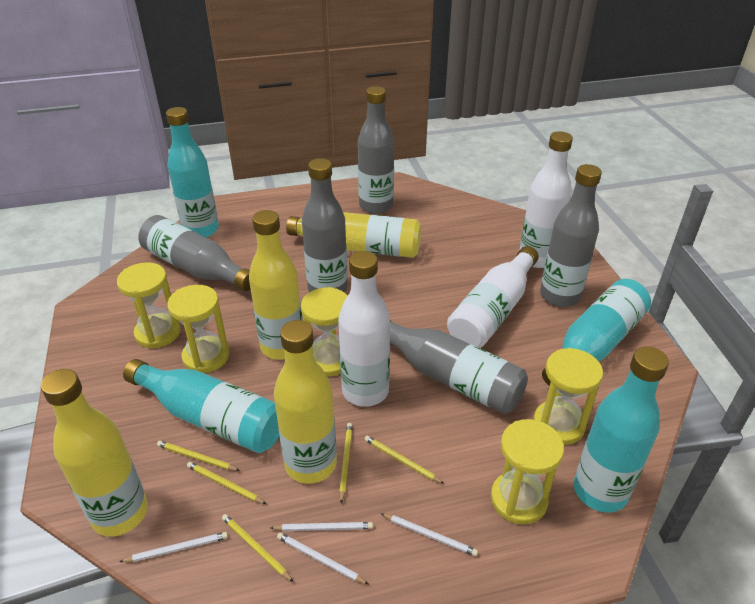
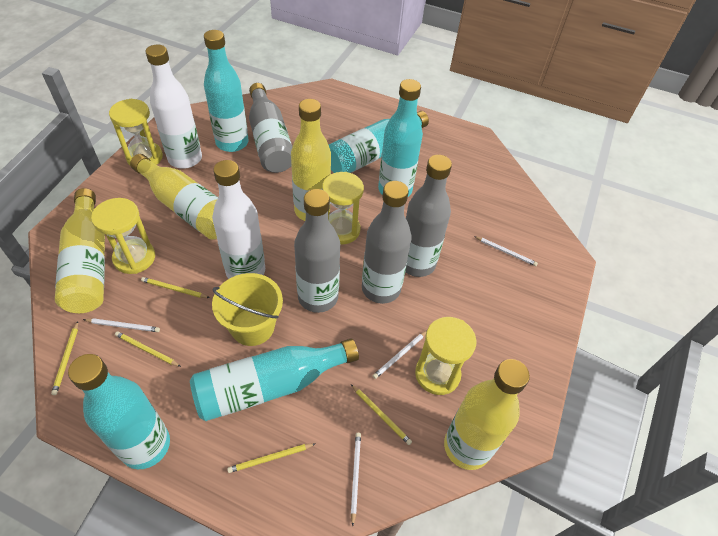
grey bottle: 5 -> 4
turquoise bottle: 4 -> 5
white bottle: 3 -> 2
yellow bucket: 0 -> 1
yellow hourglass: 5 -> 4

